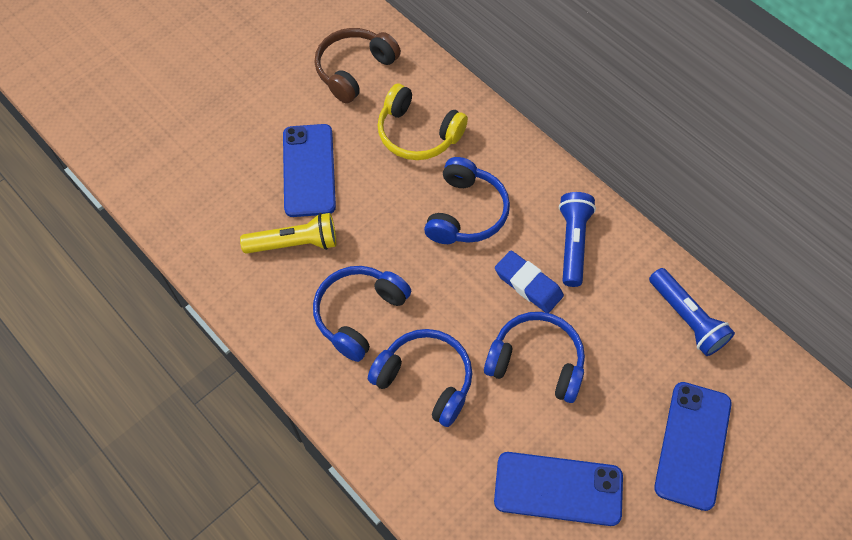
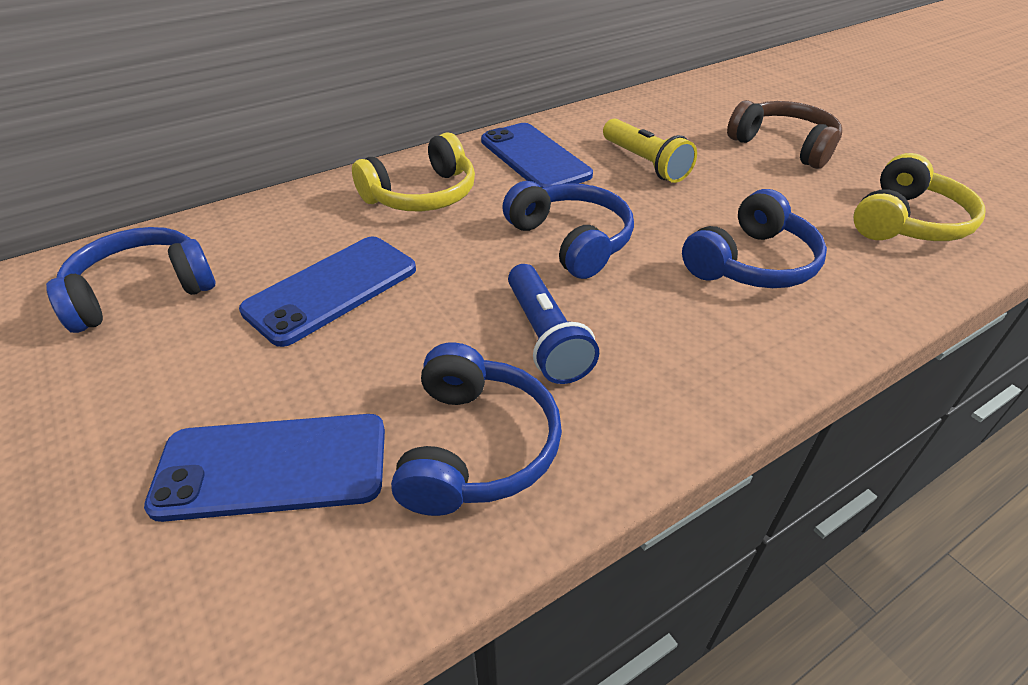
blue eraser: 1 -> 0
blue flashlight: 2 -> 1
yellow headphones: 1 -> 2

